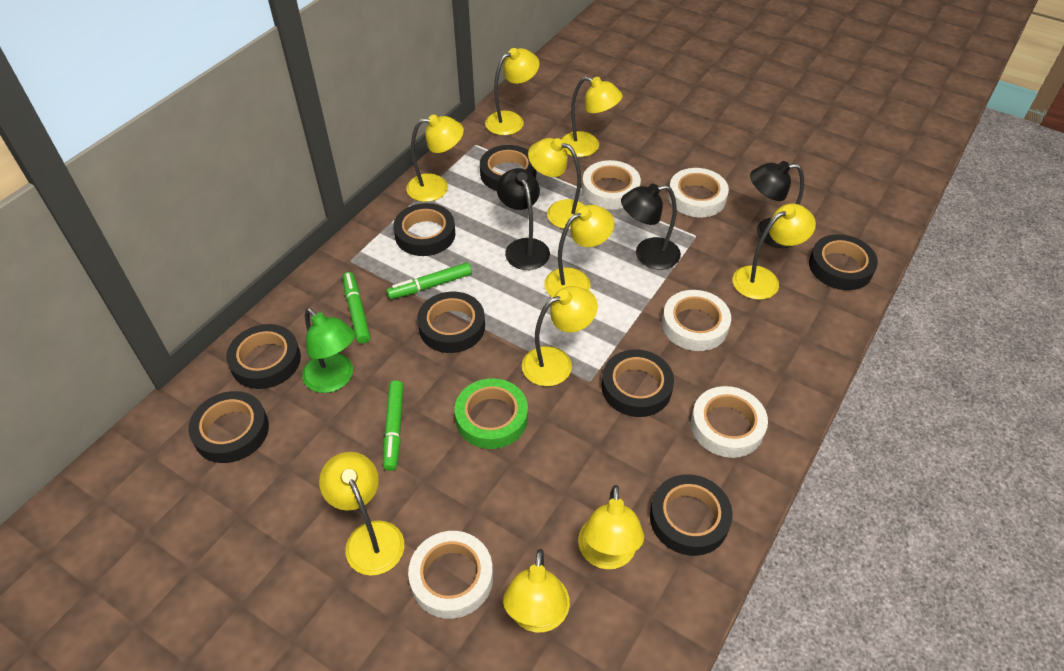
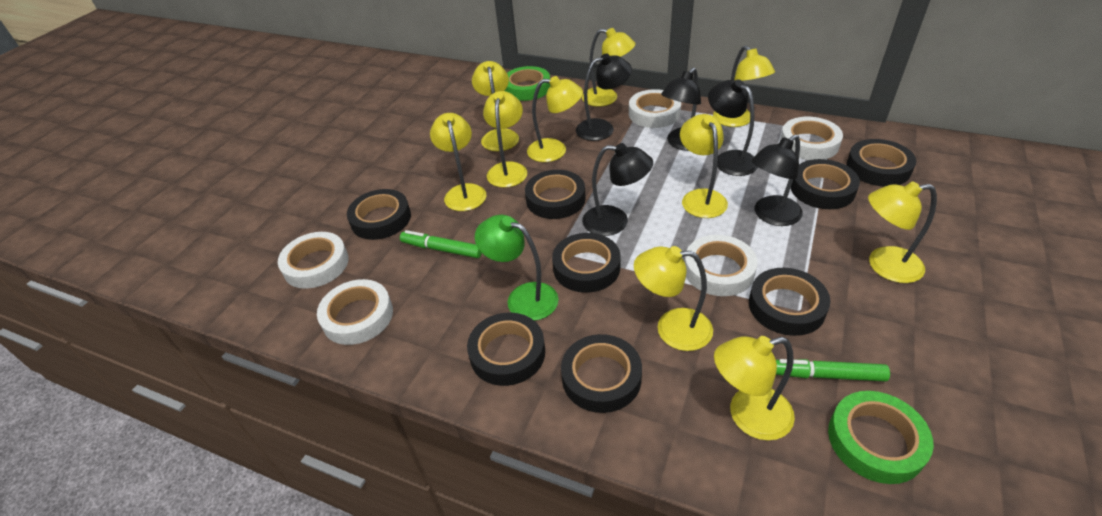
black lamp: 3 -> 5
green marker: 3 -> 2
green tape: 1 -> 2

